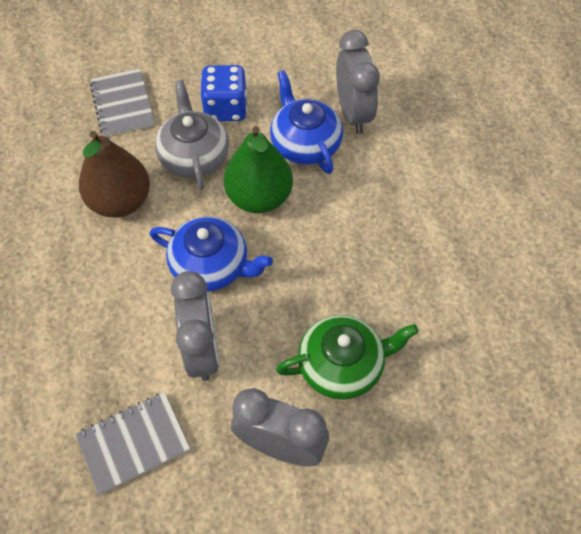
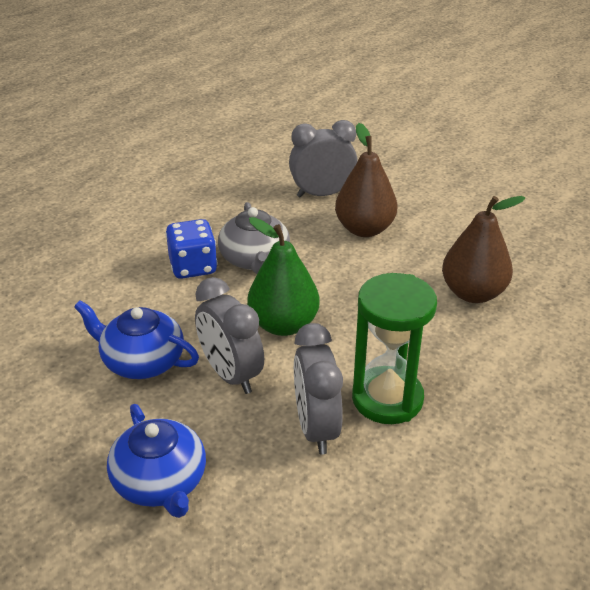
brown pear: 1 -> 2
green hourglass: 0 -> 1
green teapot: 1 -> 0
grey notebook: 2 -> 0

